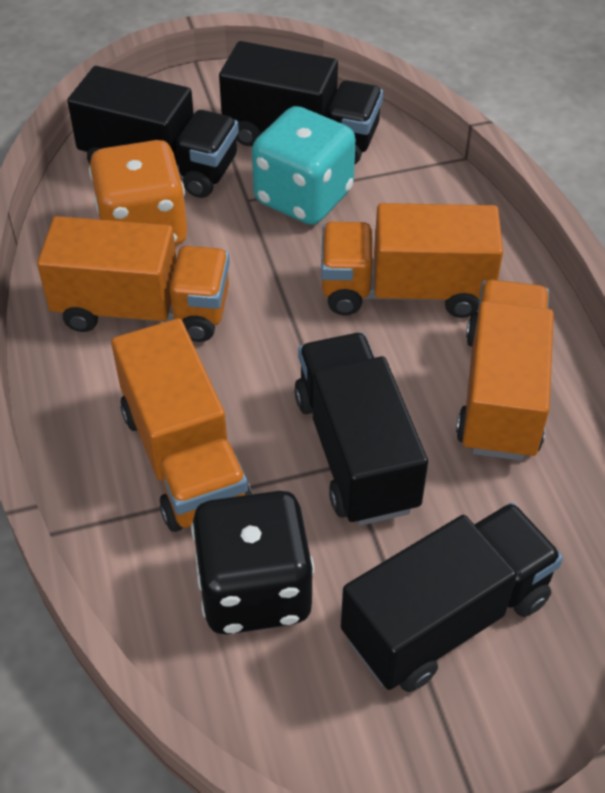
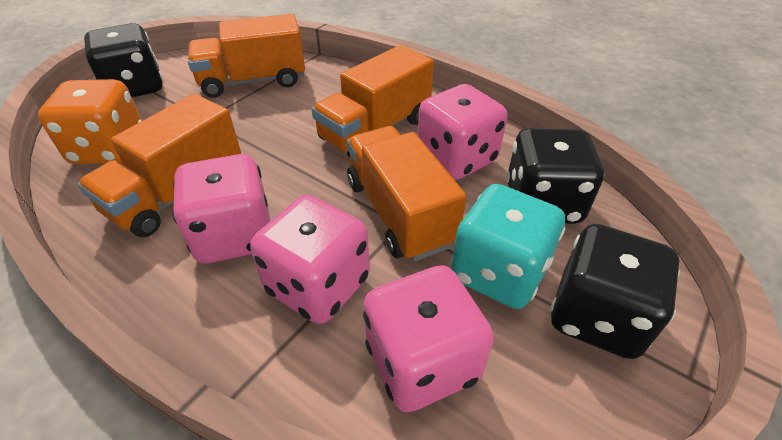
black dice: 1 -> 3
black truck: 4 -> 0
pink dice: 0 -> 4

